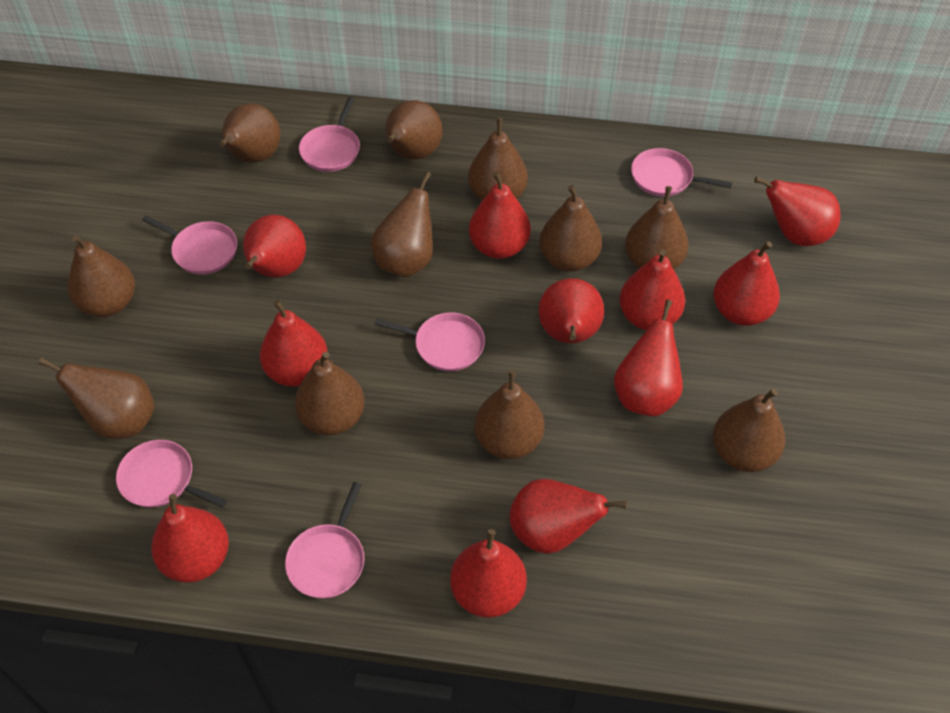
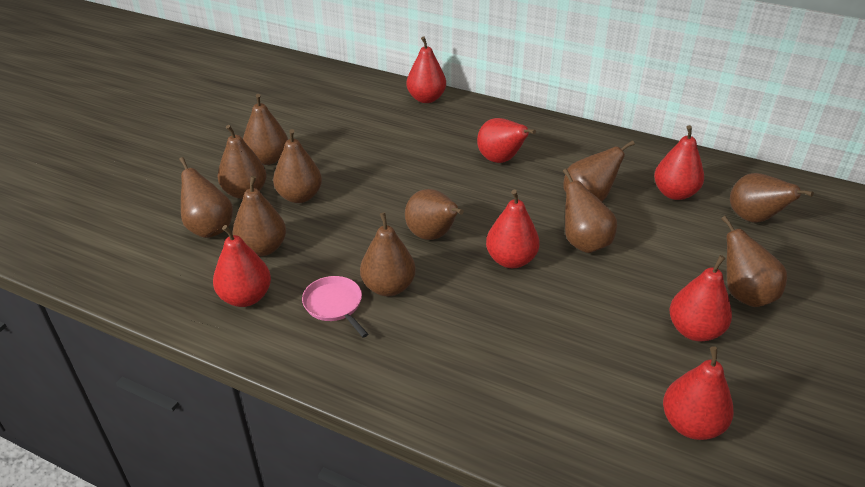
pink pan: 6 -> 1
red pear: 11 -> 7

